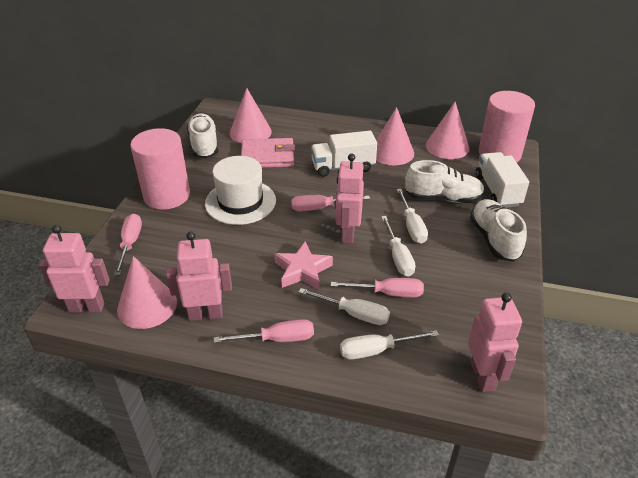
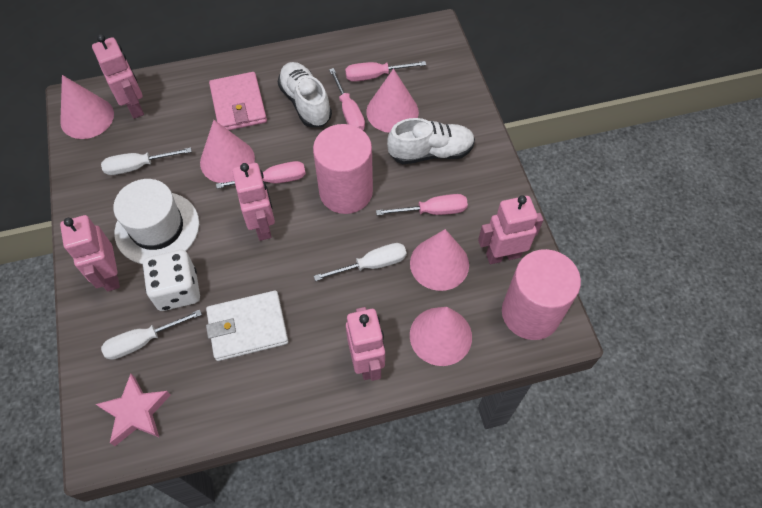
pink cone: 4 -> 5
pink robot: 4 -> 5
white dice: 0 -> 1
white screwdriver: 4 -> 3
white shoe: 3 -> 2
white truck: 2 -> 0
white wallet: 0 -> 1

